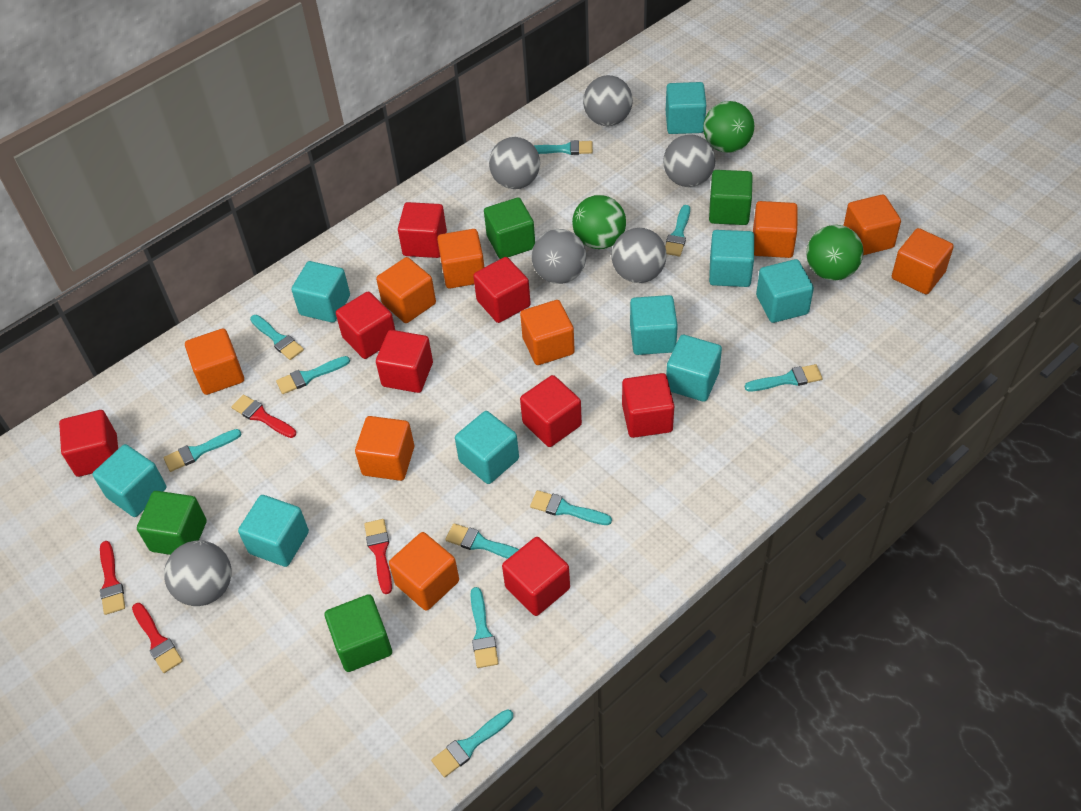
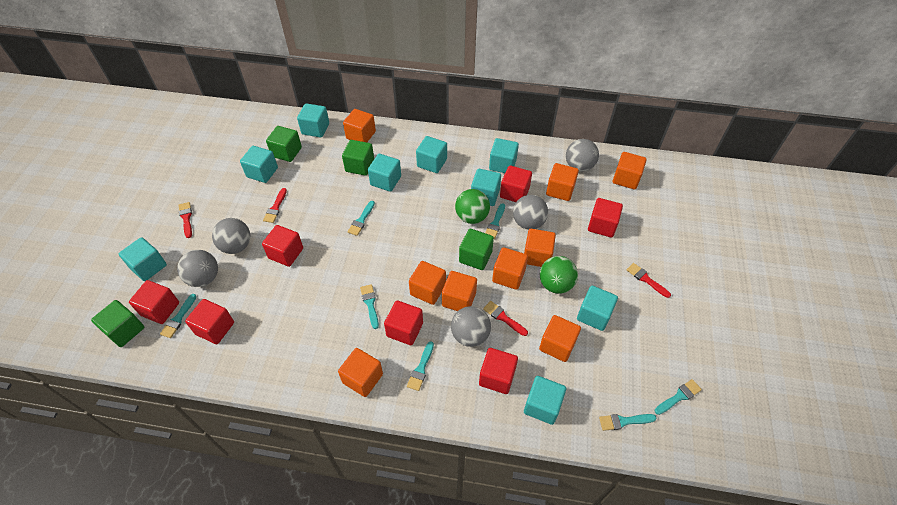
green ball: 3 -> 2
grey ball: 6 -> 5
red cube: 8 -> 7
turquoise brush: 10 -> 7

